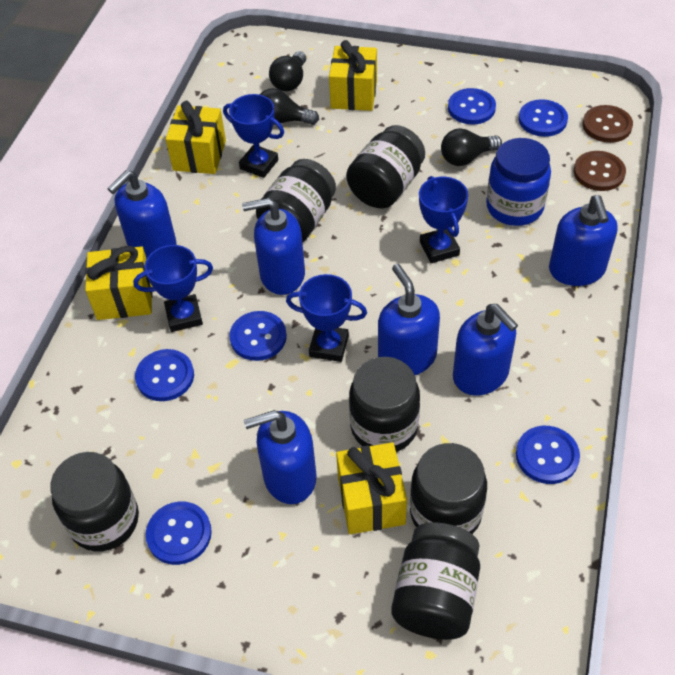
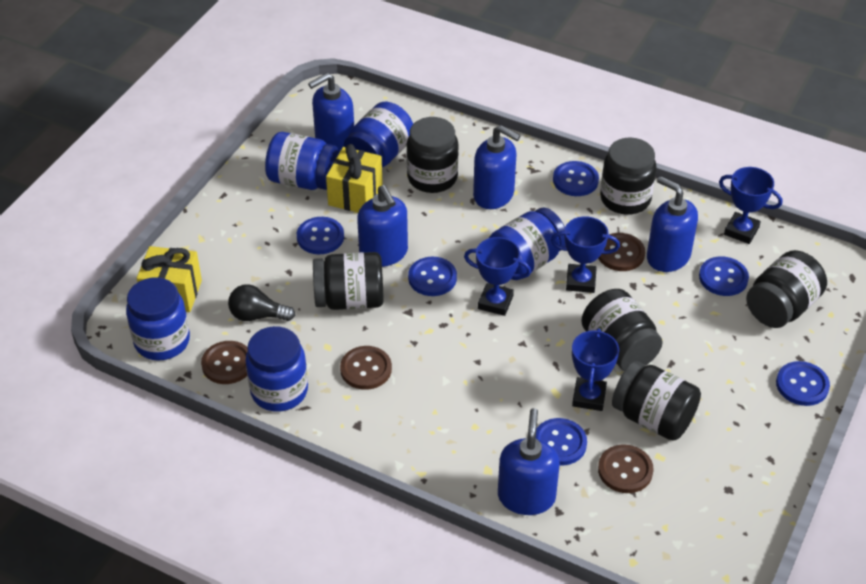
black light bulb: 3 -> 1
blue jar: 1 -> 5
blue soap dispenser: 6 -> 5
brown button: 2 -> 4
yellow gift: 4 -> 2

